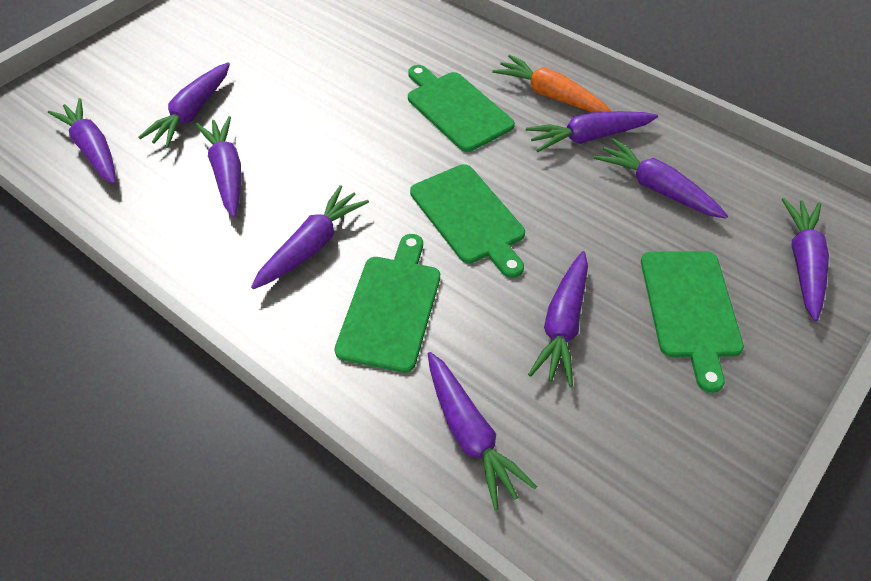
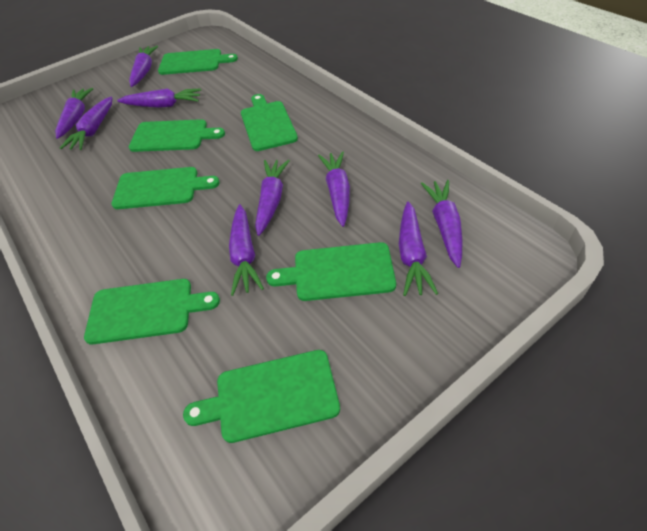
green cutting board: 4 -> 7
orange carrot: 1 -> 0

